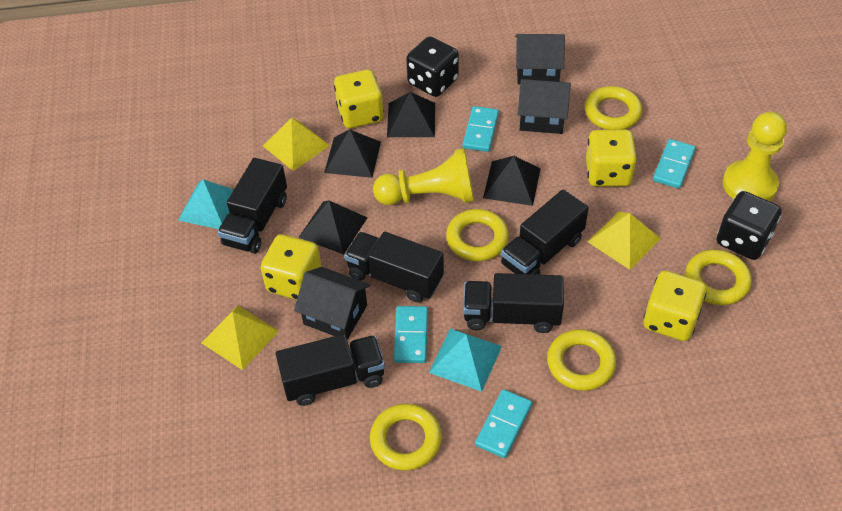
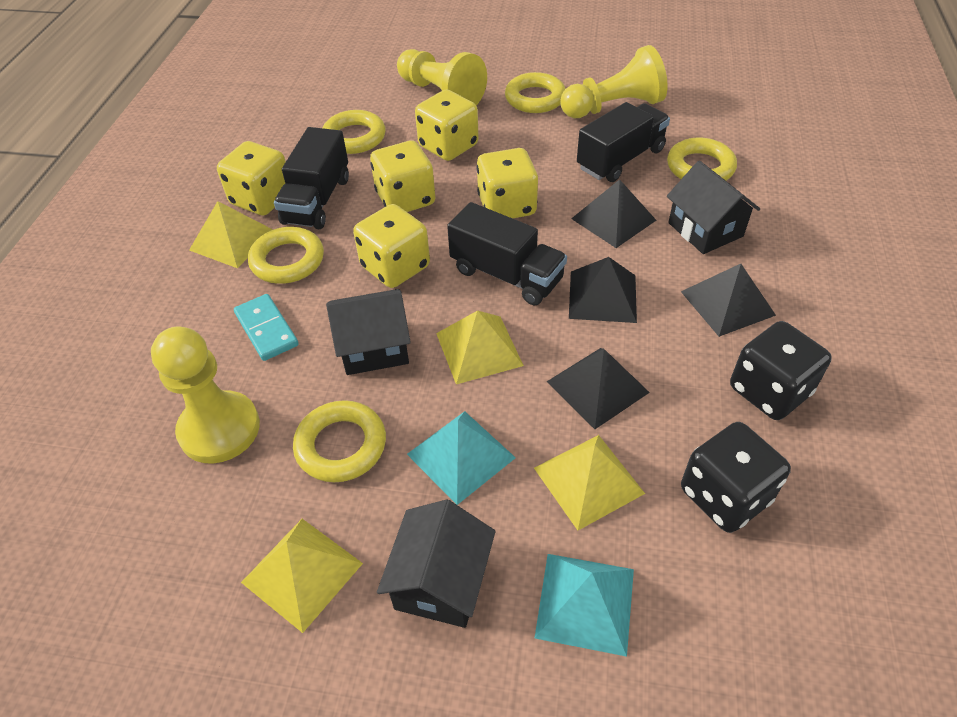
black truck: 5 -> 3
turquoise domino: 4 -> 1
yellow dice: 4 -> 5
yellow pawn: 2 -> 3
yellow pyramid: 3 -> 4

